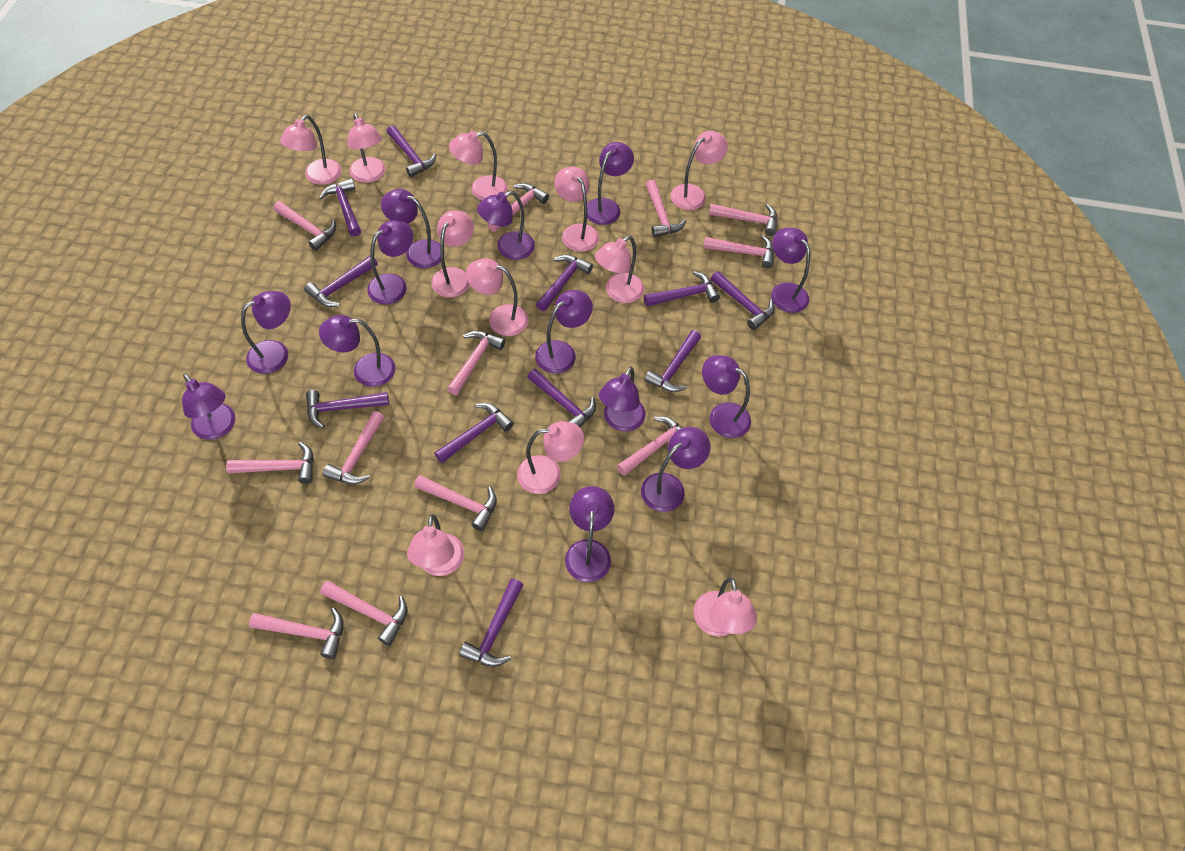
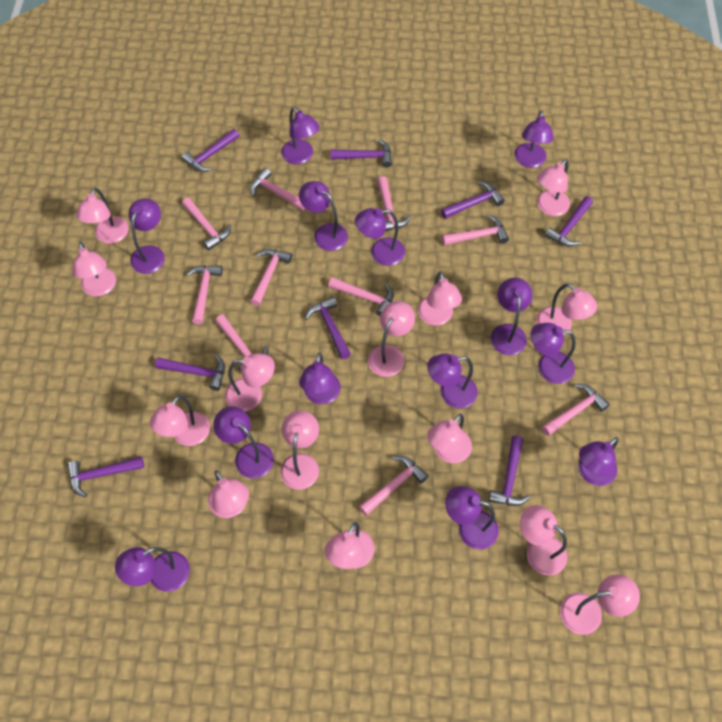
pink hammer: 12 -> 10
pink lamp: 11 -> 14
purple hammer: 11 -> 8

